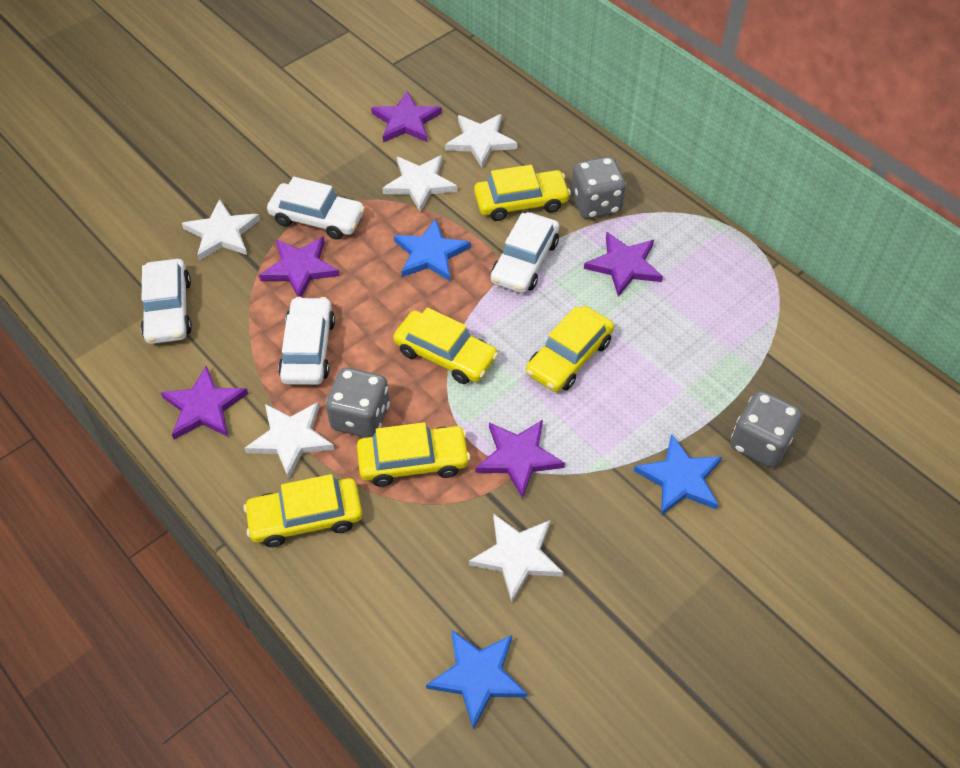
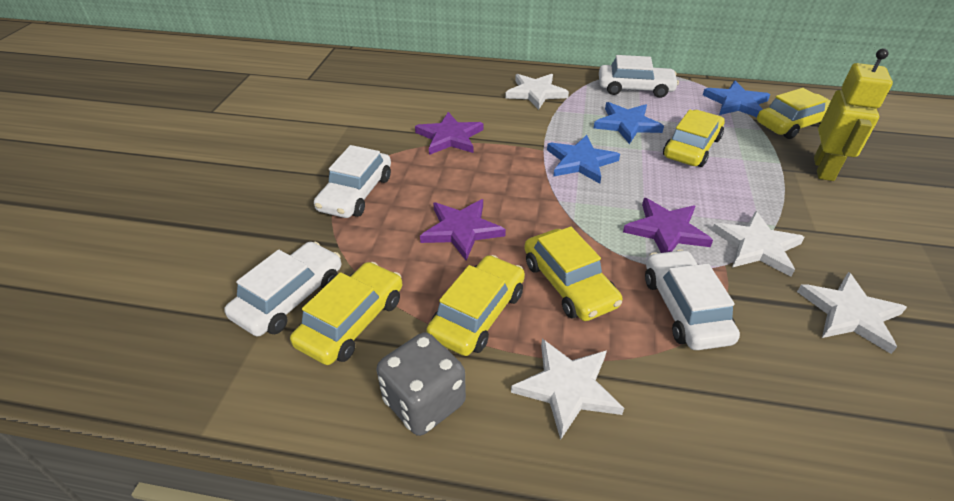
grey dice: 3 -> 1
purple star: 5 -> 3
white star: 5 -> 4
yellow robot: 0 -> 1

